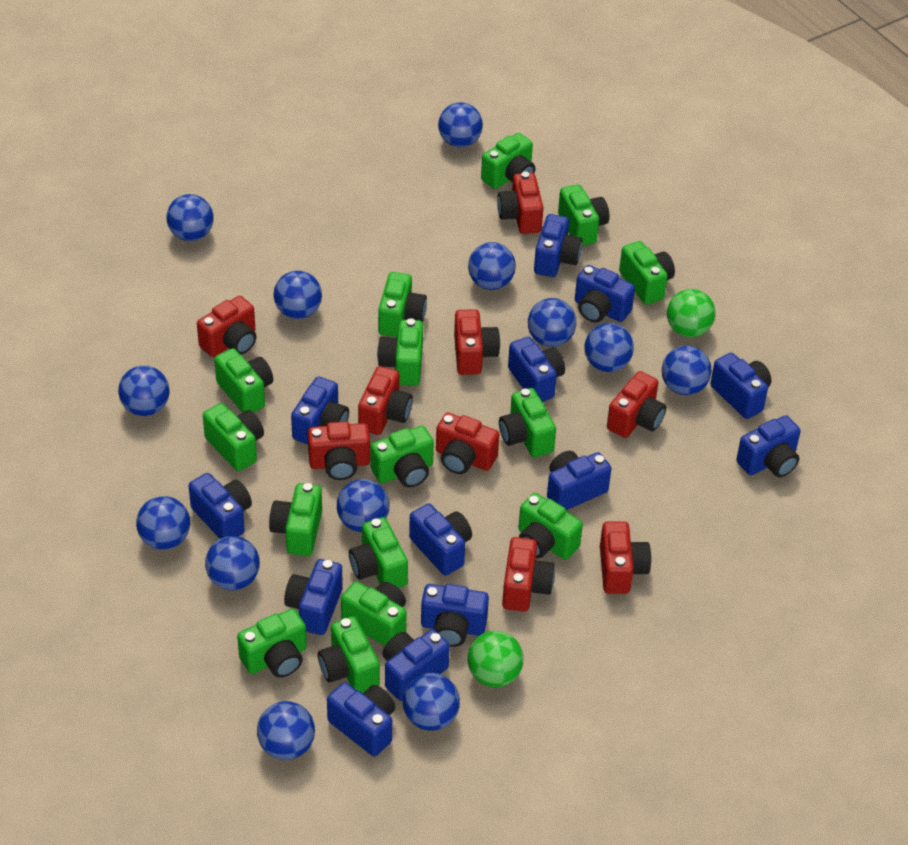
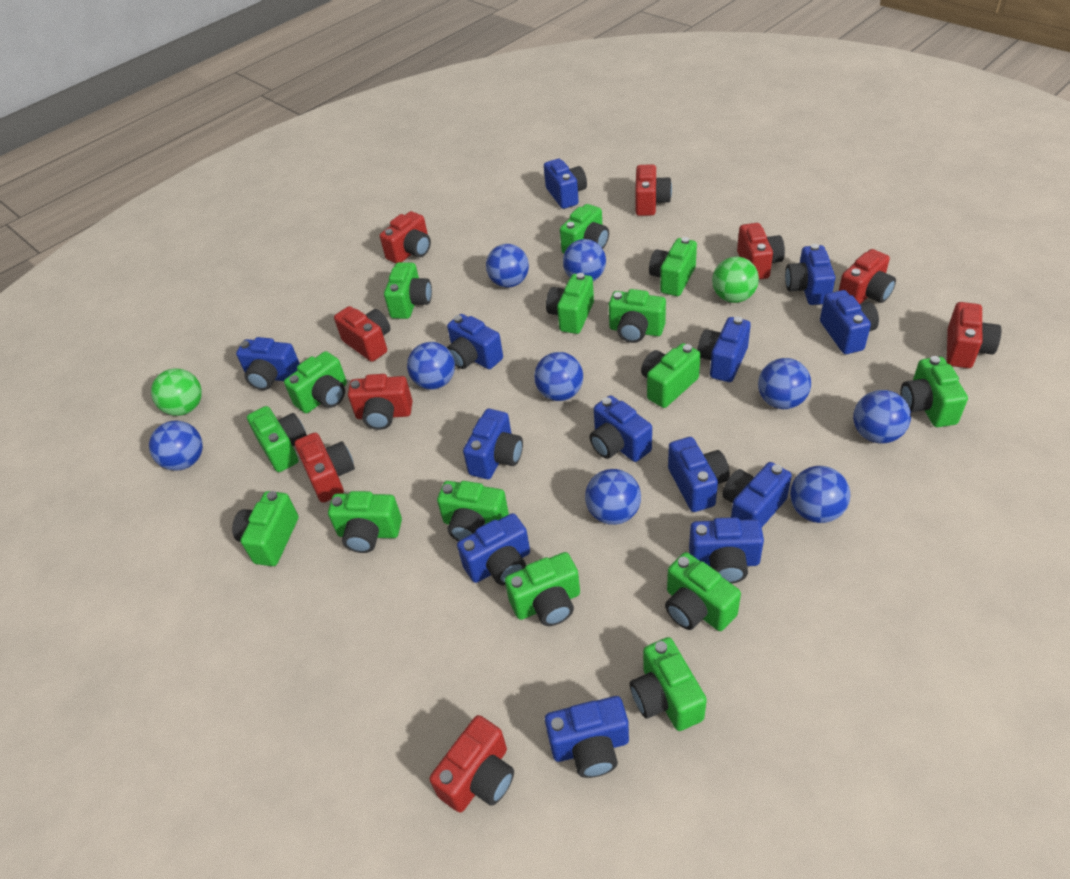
blue ball: 13 -> 9

